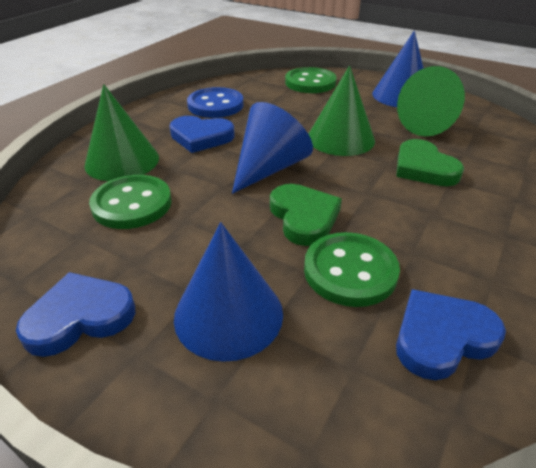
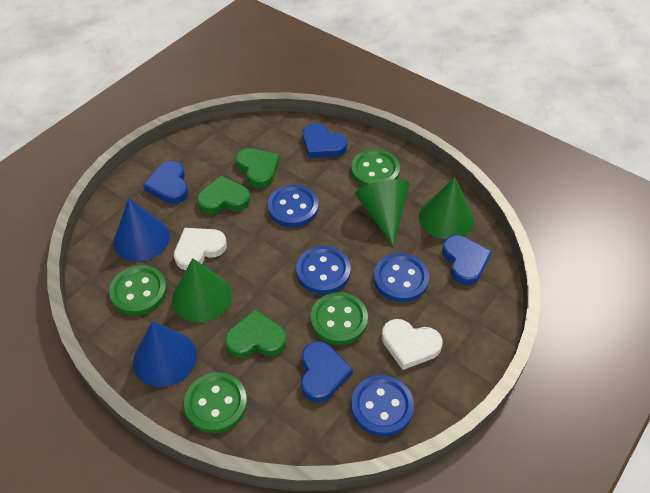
blue button: 1 -> 4
blue cone: 3 -> 2
blue heart: 3 -> 4
green button: 3 -> 4
green heart: 2 -> 3
white heart: 0 -> 2

